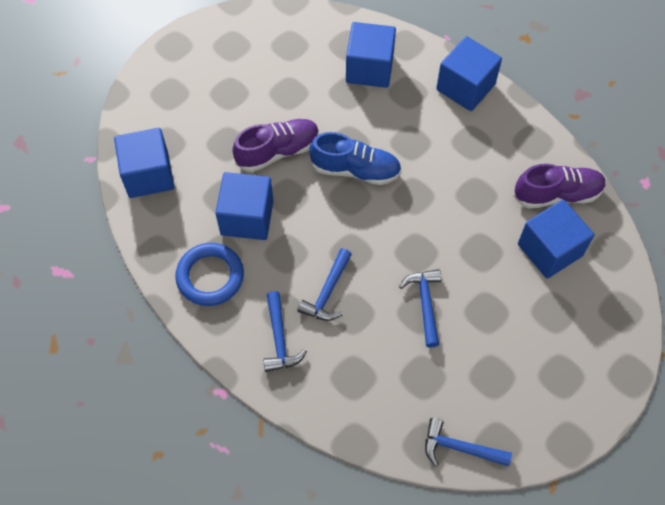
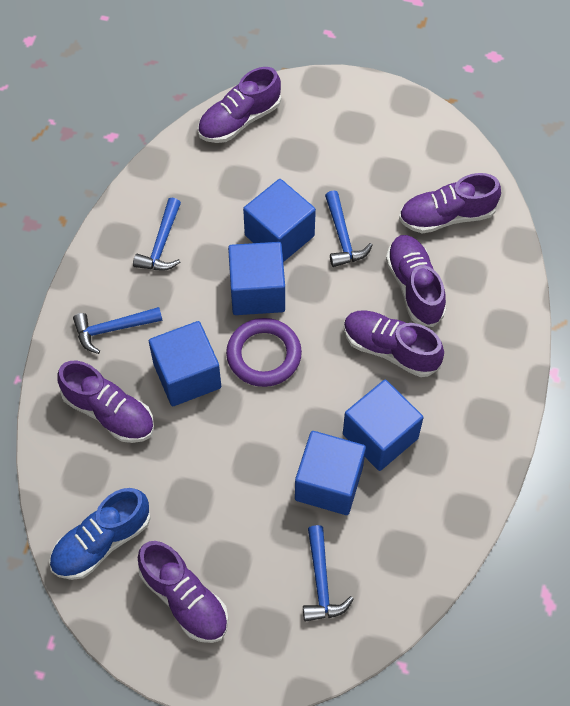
blue ring: 1 -> 0
purple ring: 0 -> 1
purple shoe: 2 -> 6

